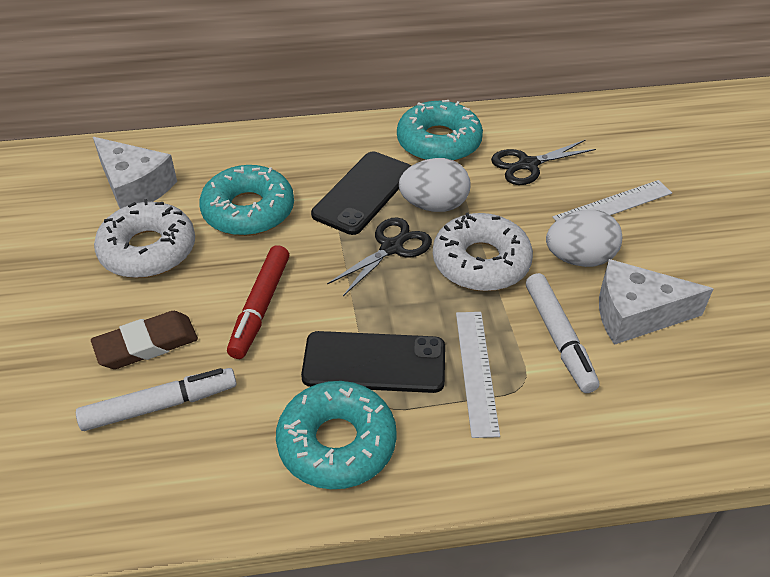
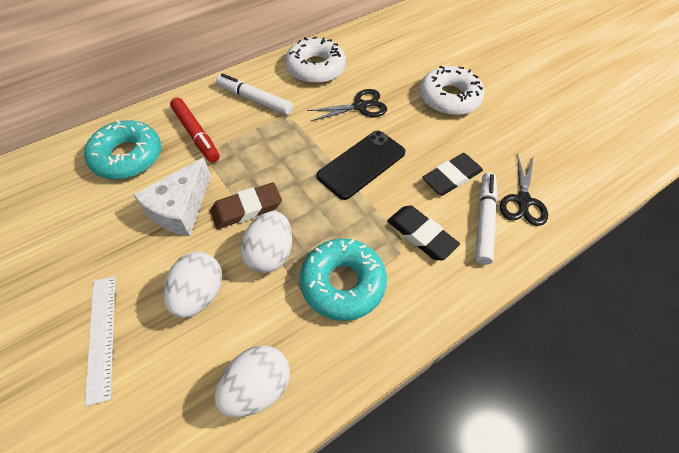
black eraser: 0 -> 2
black phone: 2 -> 1
turquoise donut: 3 -> 2
white cheese: 2 -> 1
white egg: 2 -> 3
white ruler: 2 -> 1

